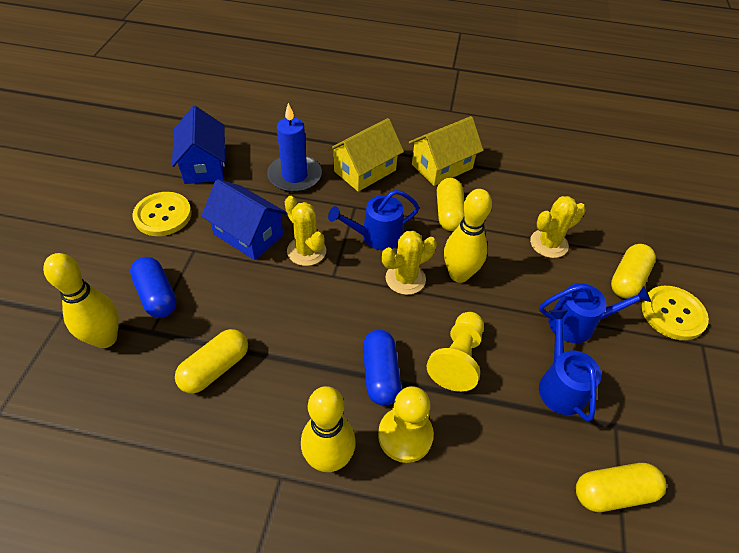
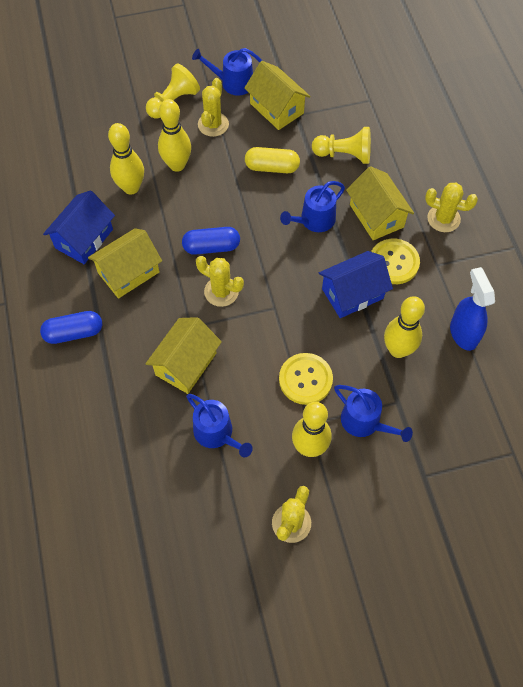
blue candle: 1 -> 0
blue spray bottle: 0 -> 1
blue watering can: 3 -> 4
yellow bowling pin: 3 -> 4
yellow cactus: 3 -> 4
yellow capsule: 4 -> 1
yellow house: 2 -> 4

